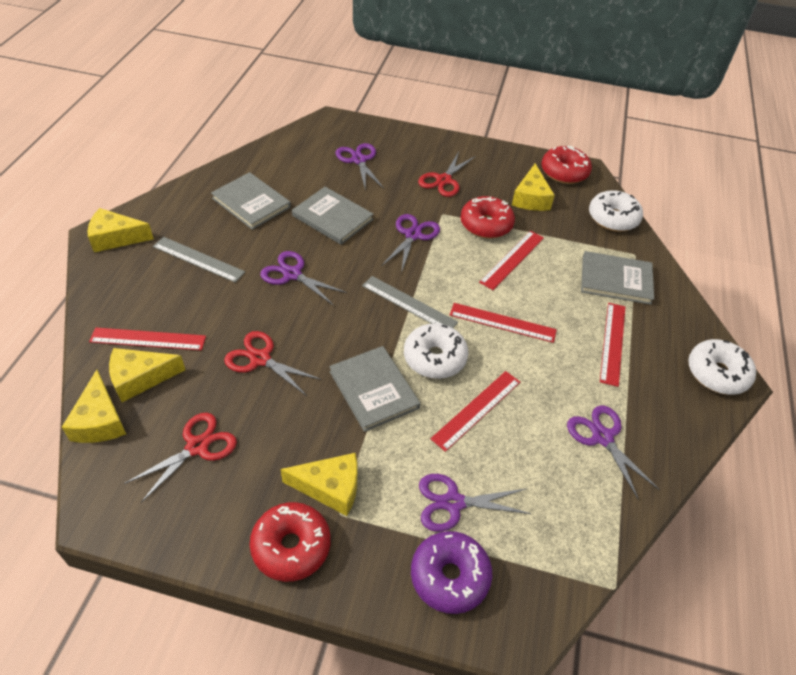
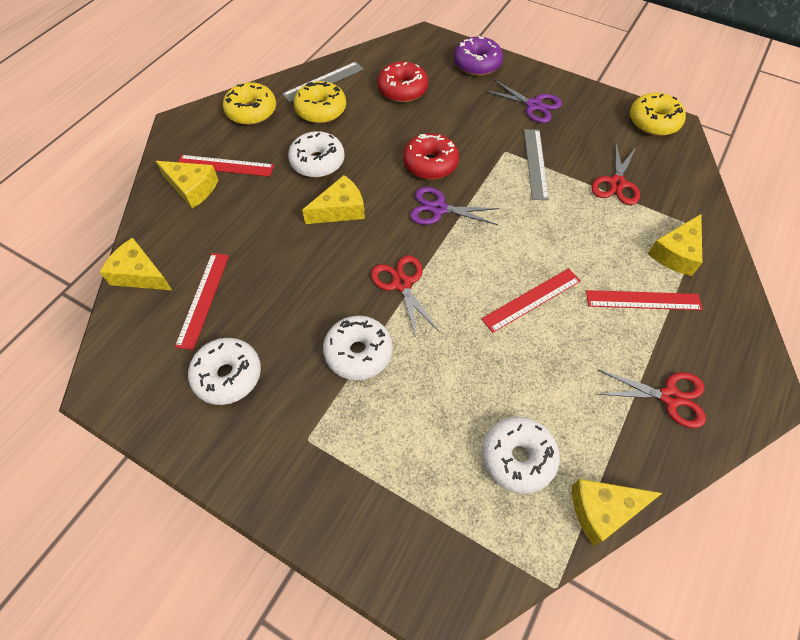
grey book: 4 -> 0
purple scissors: 5 -> 2
red donut: 3 -> 2
red ruler: 5 -> 4
white donut: 3 -> 4
yellow donut: 0 -> 3

